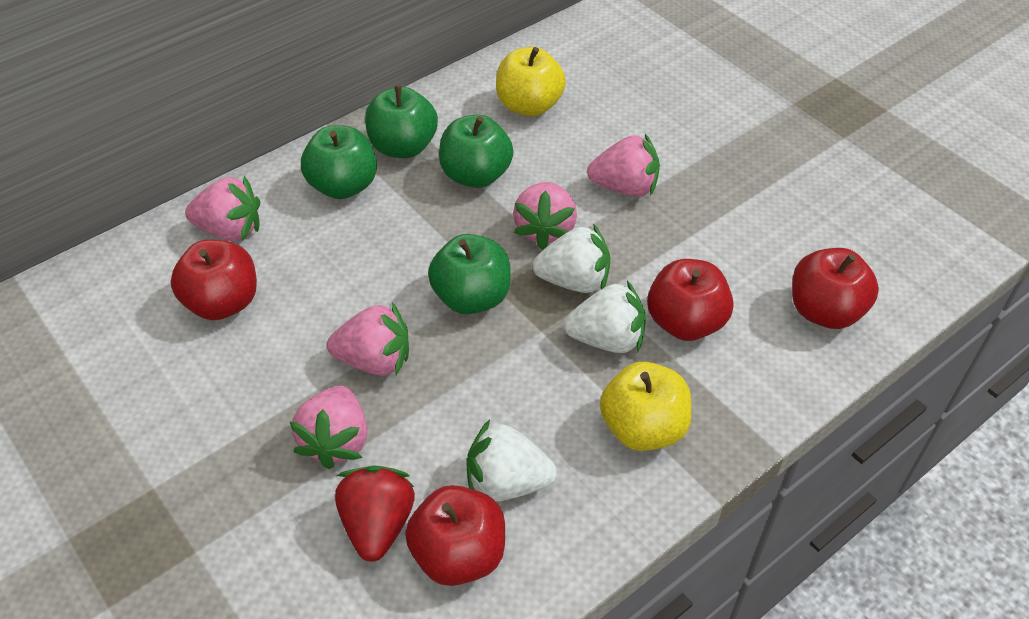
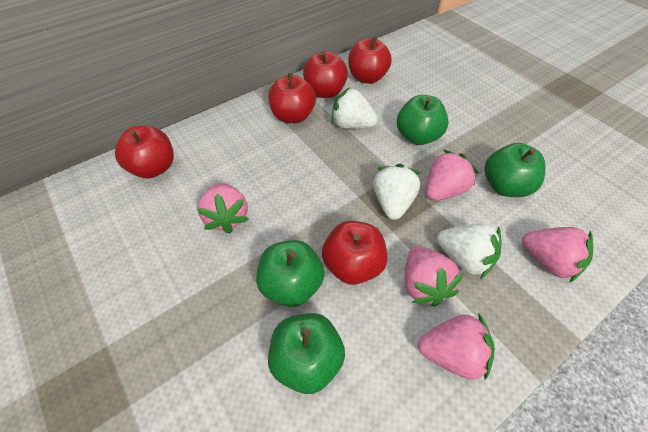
red apple: 4 -> 5
red strawberry: 1 -> 0
yellow apple: 2 -> 0

